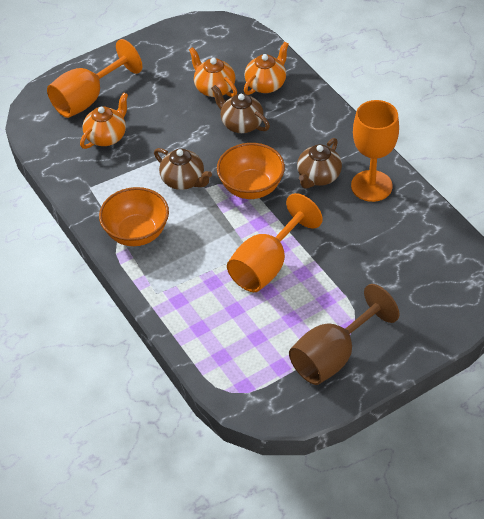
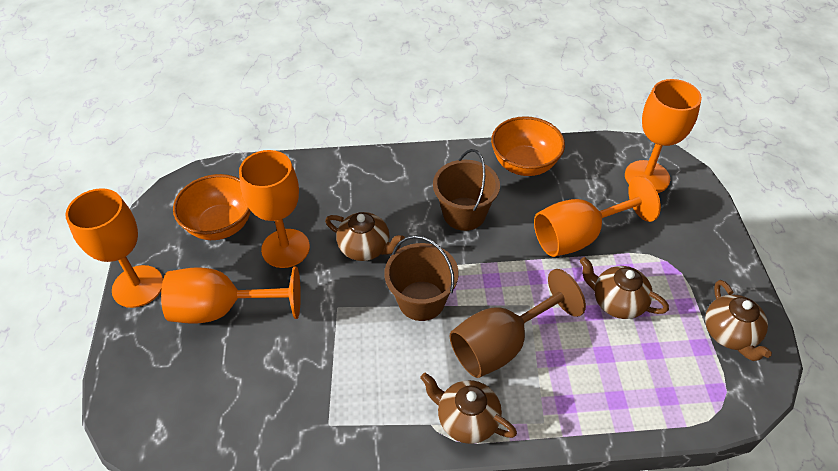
brown bucket: 0 -> 2
brown teapot: 3 -> 4
orange goblet: 3 -> 5
orange teapot: 3 -> 0

